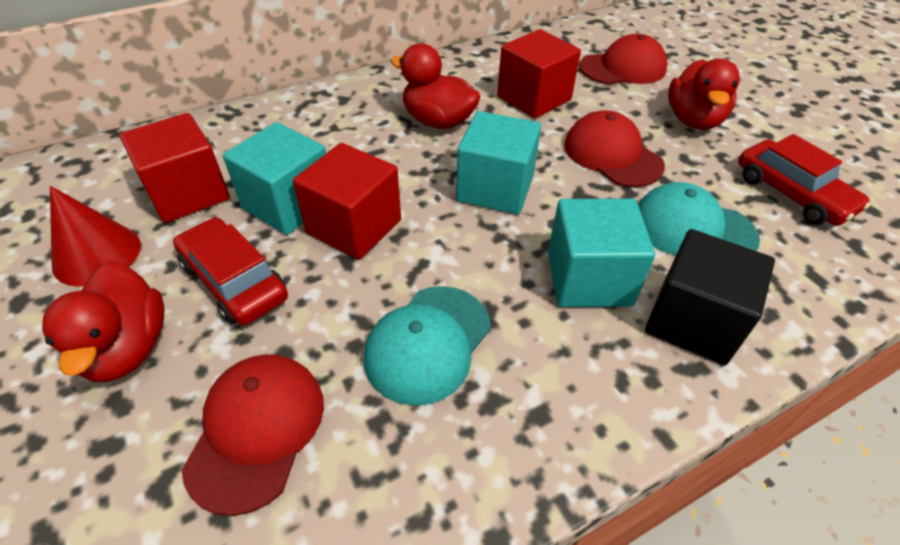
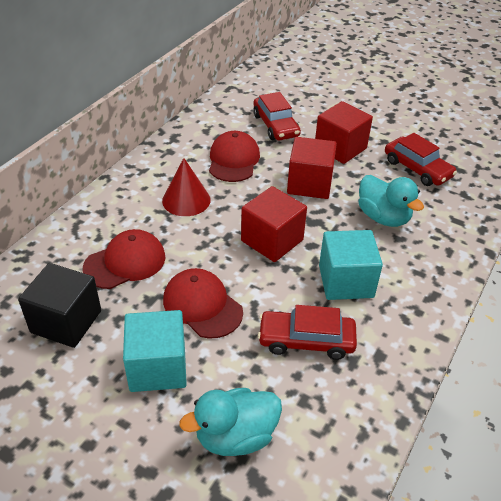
red car: 2 -> 3
red duck: 3 -> 0
turquoise cap: 2 -> 0
turquoise cube: 3 -> 2
turquoise duck: 0 -> 2

